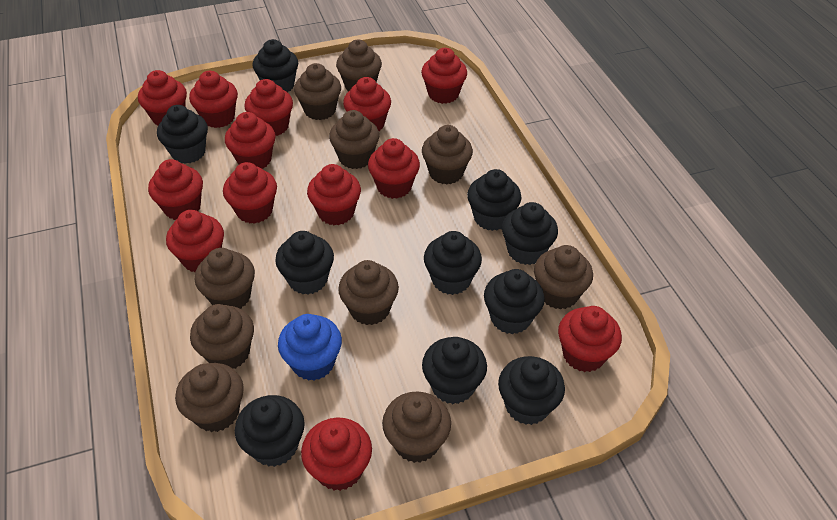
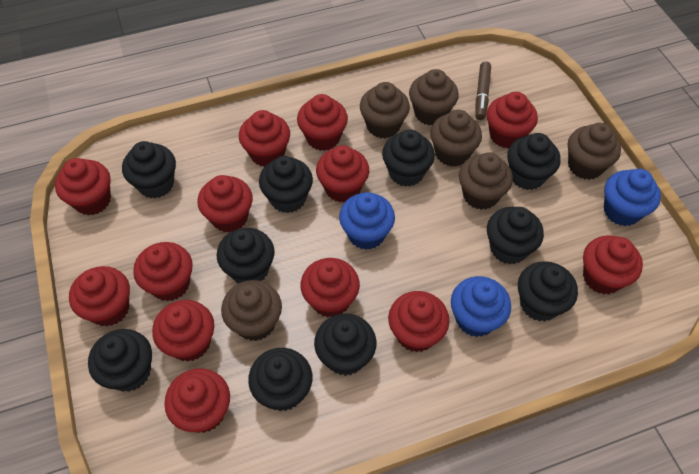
blue cupcake: 1 -> 3
brown cupcake: 10 -> 6
brown marker: 0 -> 1

